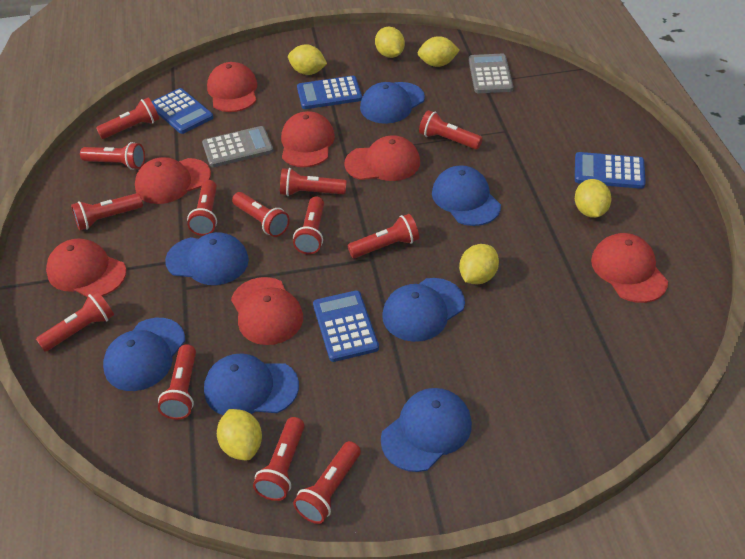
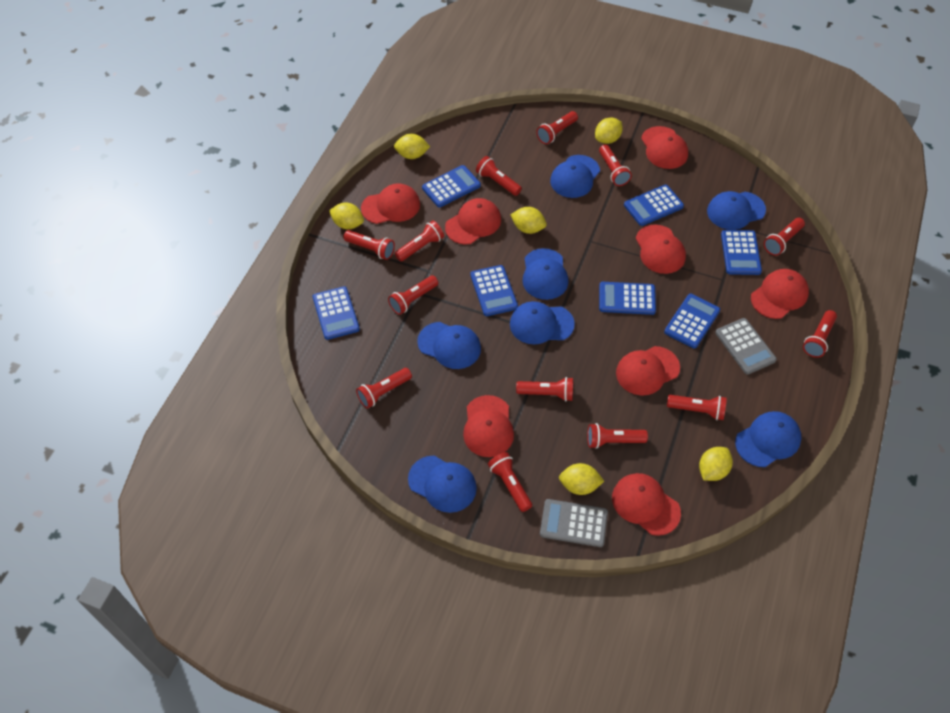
blue calculator: 4 -> 7
red cap: 7 -> 8

